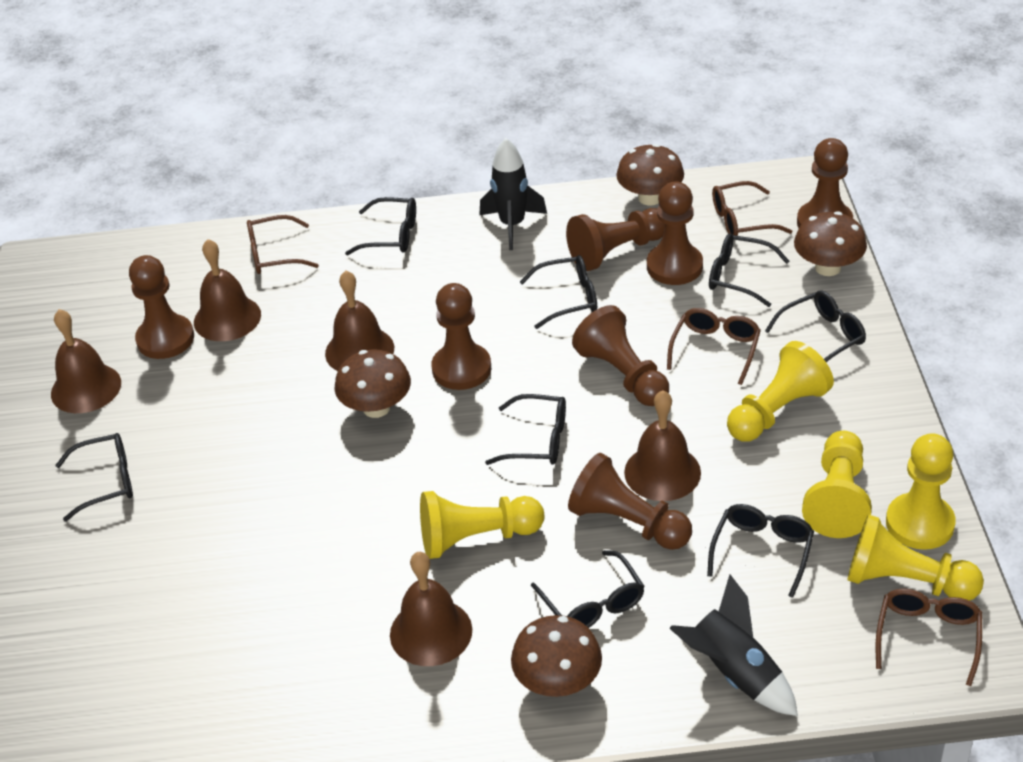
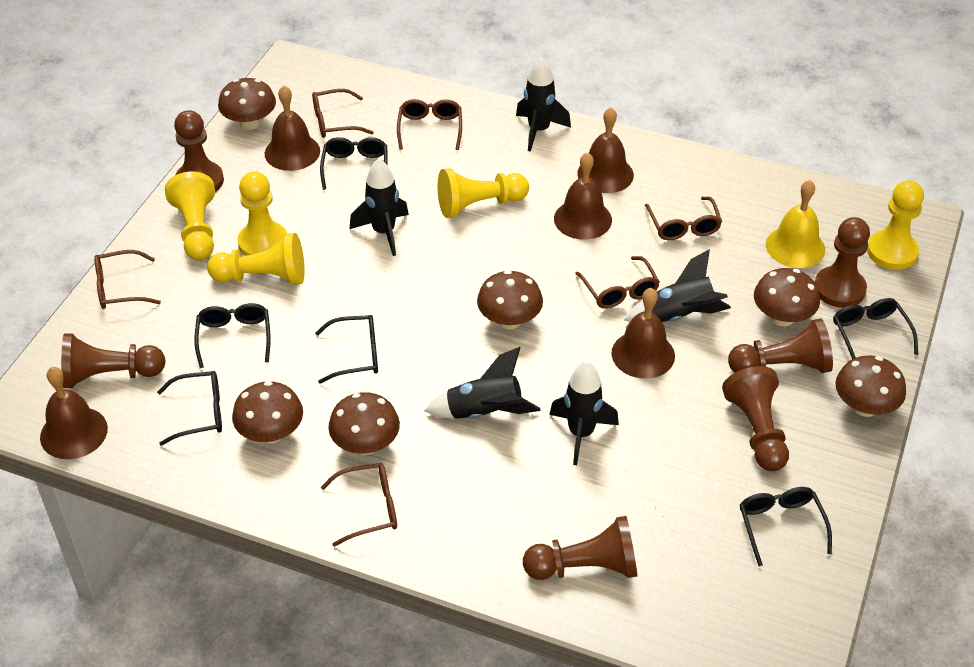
black glasses: 8 -> 6
black rocket: 2 -> 5
brown glasses: 4 -> 6
brown mushroom: 4 -> 6
brown pawn: 7 -> 6
yellow bell: 0 -> 1

